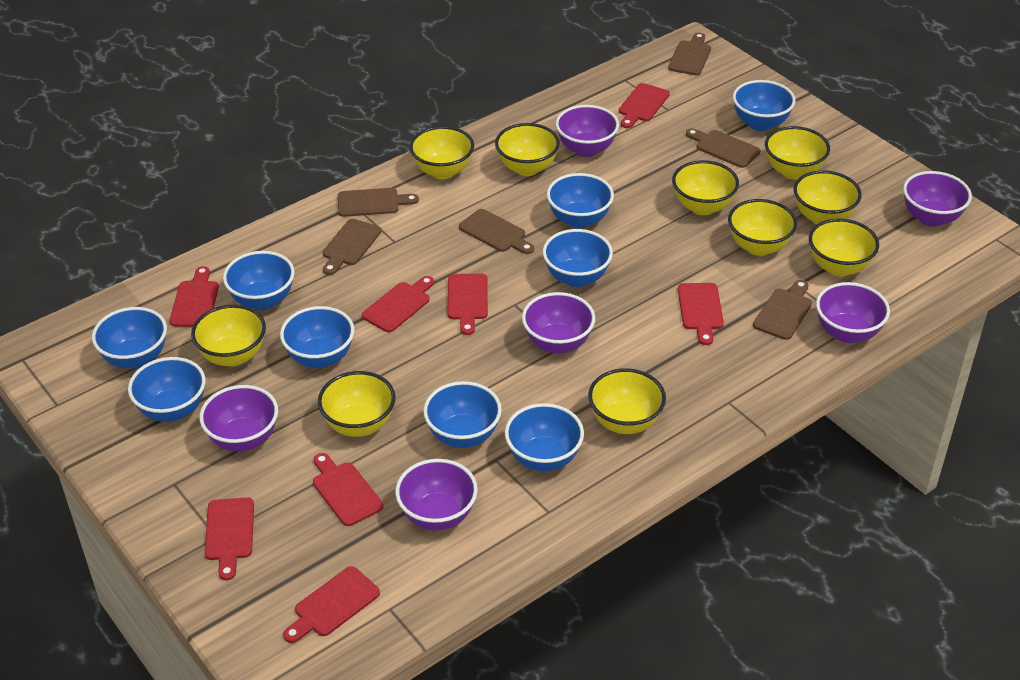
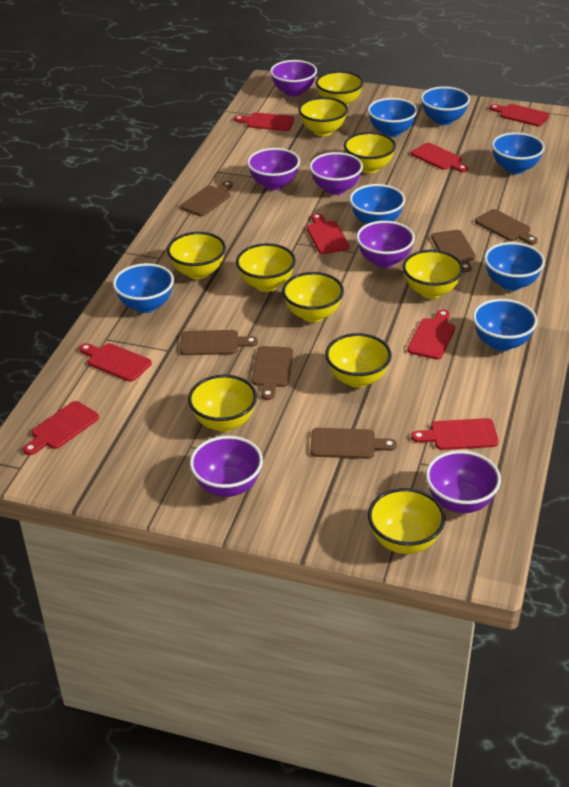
blue bowl: 9 -> 7

